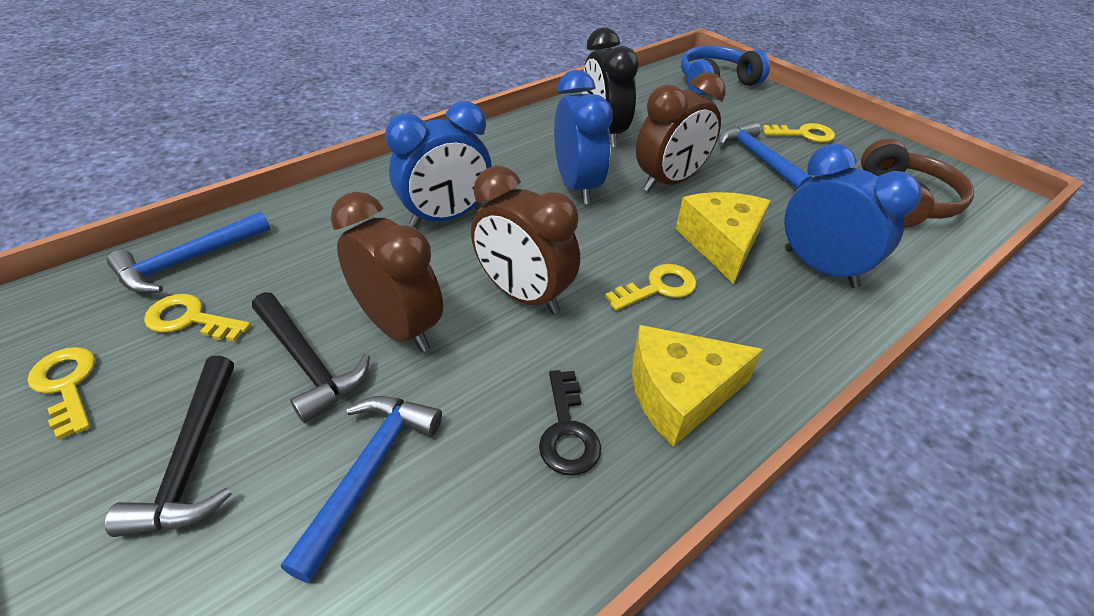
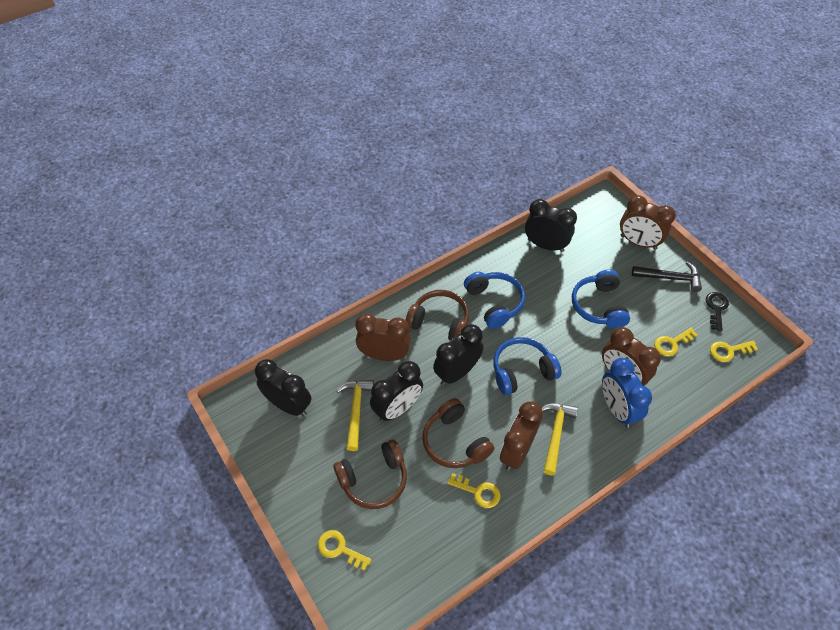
black clock: 1 -> 4
black hammer: 2 -> 1
blue clock: 3 -> 1
blue hammer: 3 -> 0
blue headphones: 1 -> 3
brown clock: 3 -> 4
brown headphones: 1 -> 3
yellow cheese: 2 -> 0
yellow hammer: 0 -> 2

